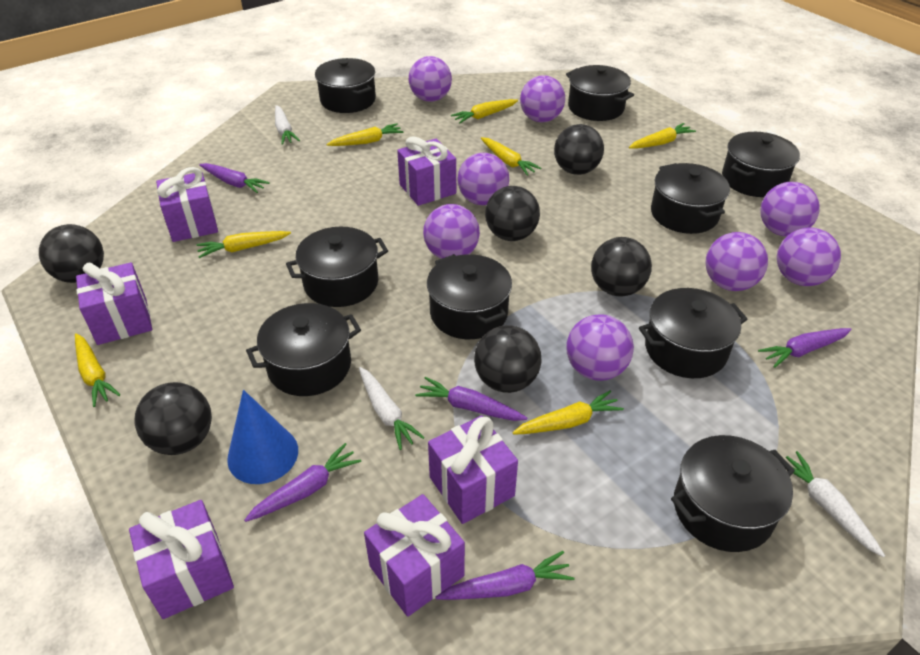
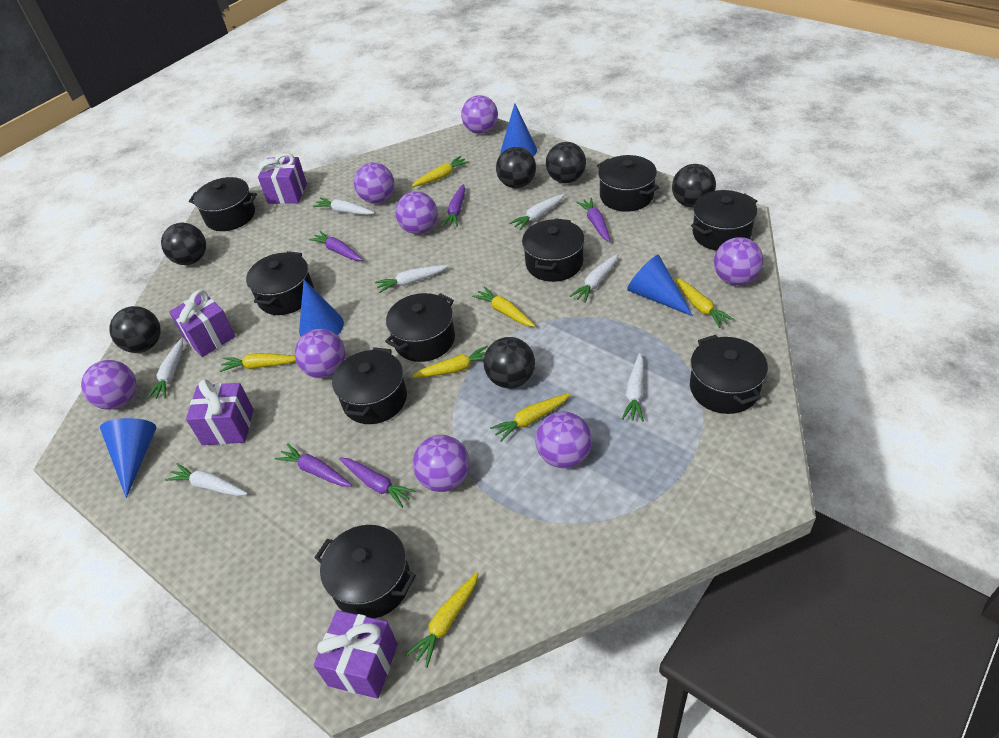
blue cone: 1 -> 4
purple gift: 6 -> 4
white carrot: 3 -> 7

